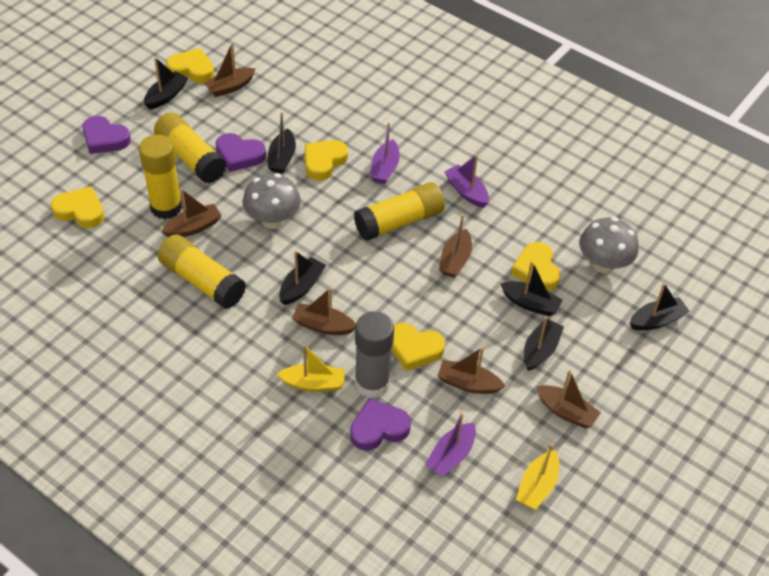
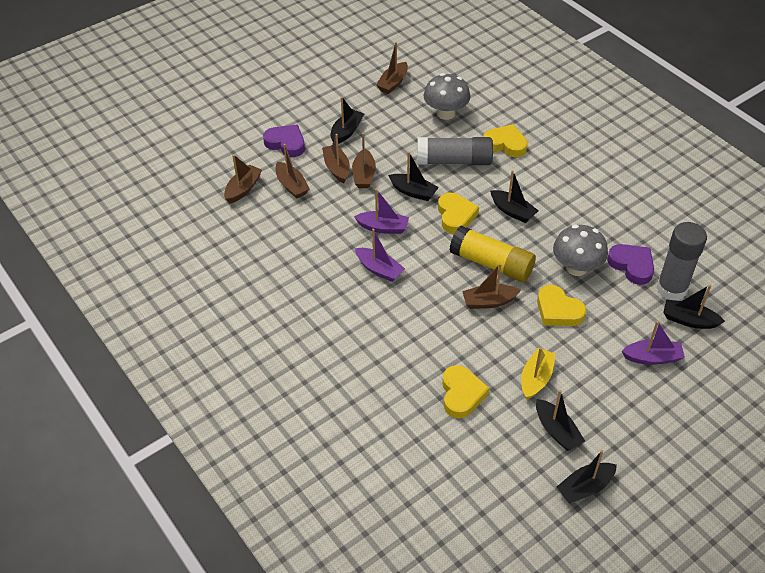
grey glue stick: 1 -> 2
purple heart: 3 -> 2
yellow boat: 2 -> 1
yellow glue stick: 4 -> 1
yellow heart: 5 -> 4

